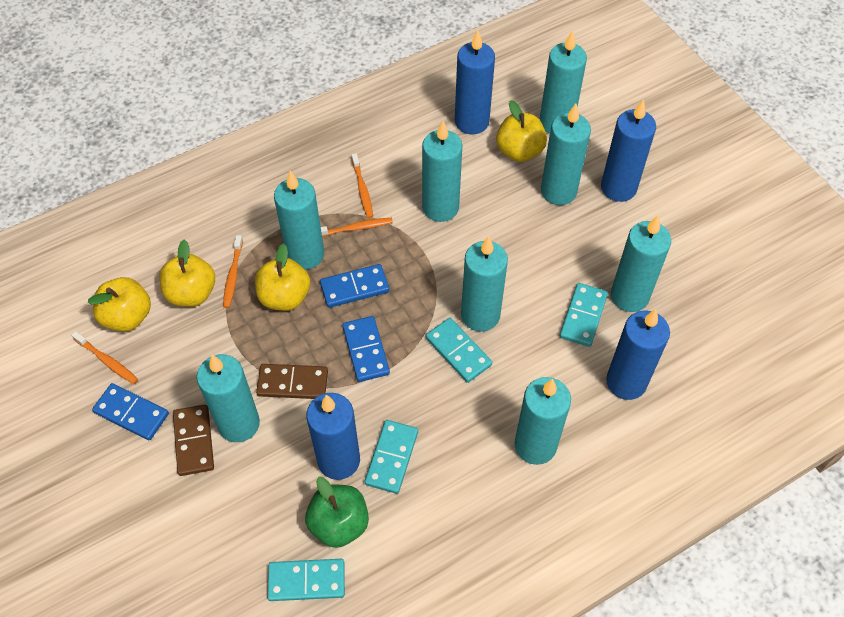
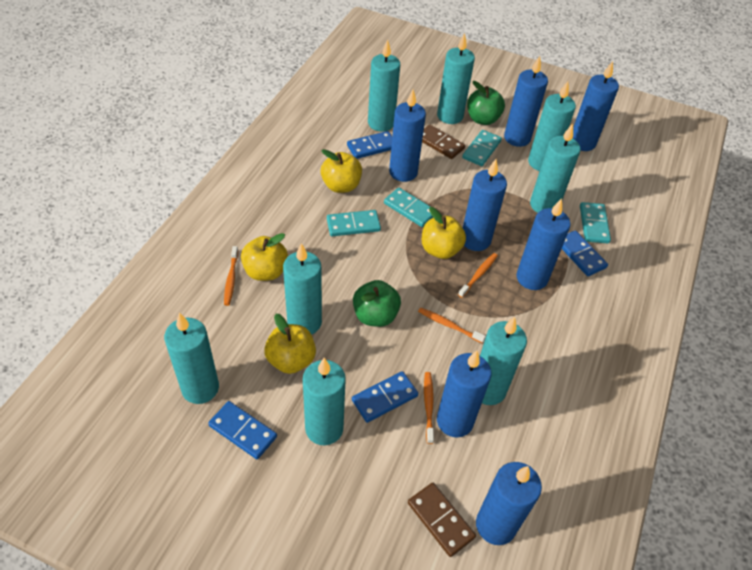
blue candle: 4 -> 7
blue domino: 3 -> 4
green apple: 1 -> 2

